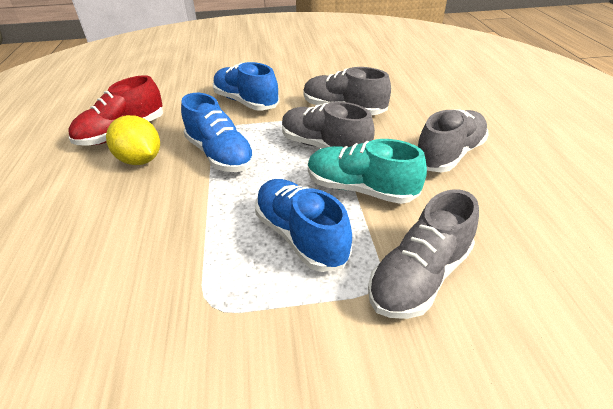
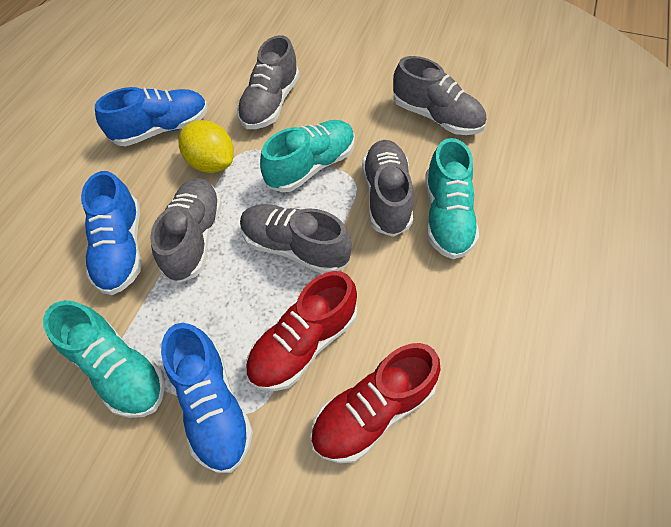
grey shoe: 4 -> 5
red shoe: 1 -> 2
turquoise shoe: 1 -> 3

